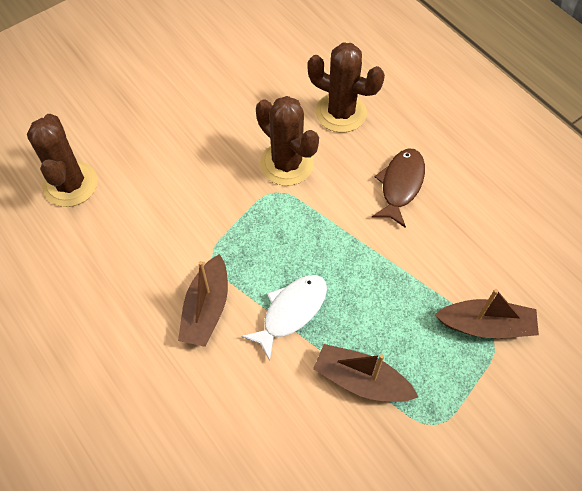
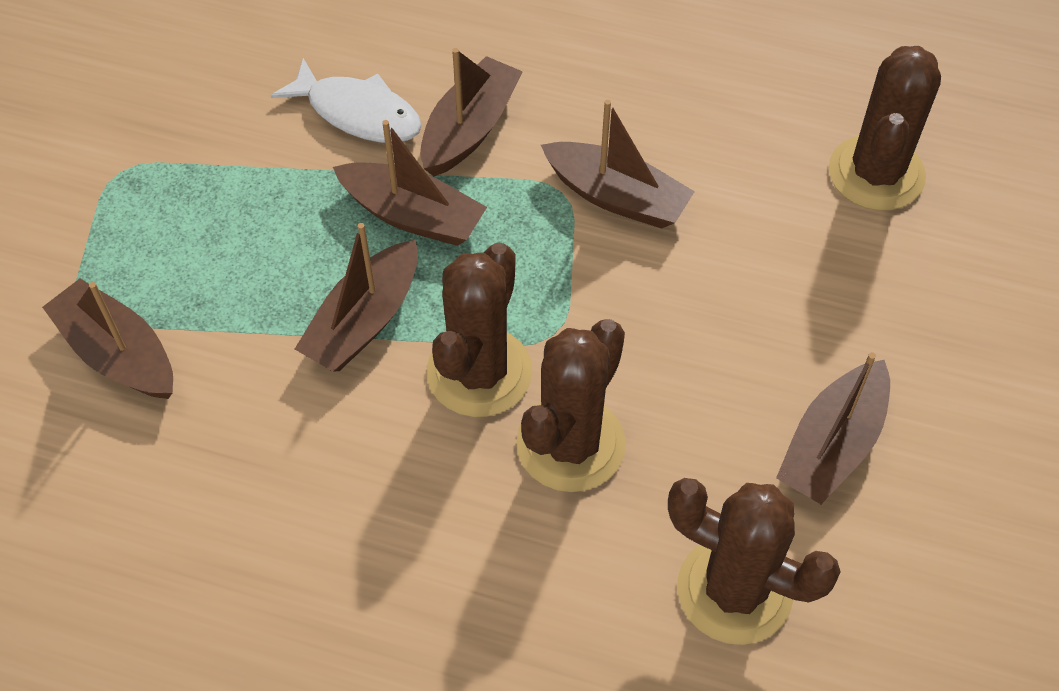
brown boat: 3 -> 6
brown cactus: 3 -> 4
brown fish: 1 -> 0

